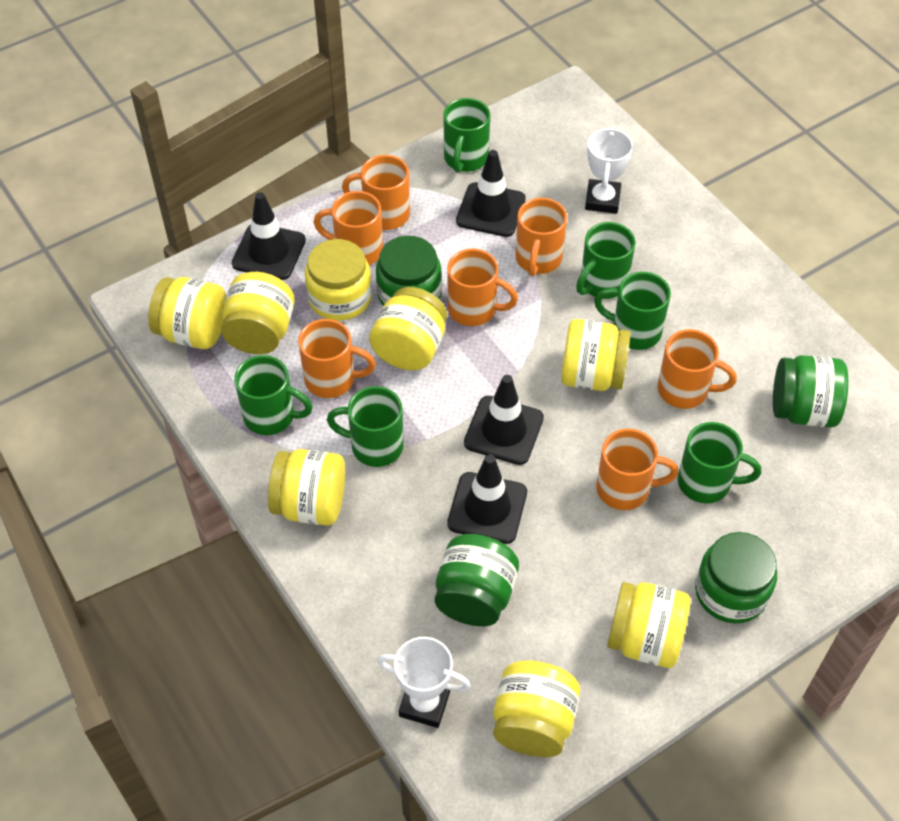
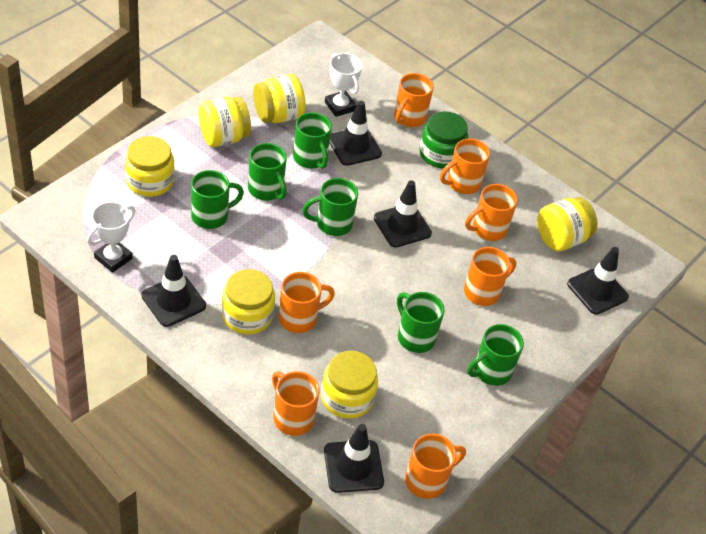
black traffic cone: 4 -> 5
green jar: 4 -> 1
yellow jar: 8 -> 6

